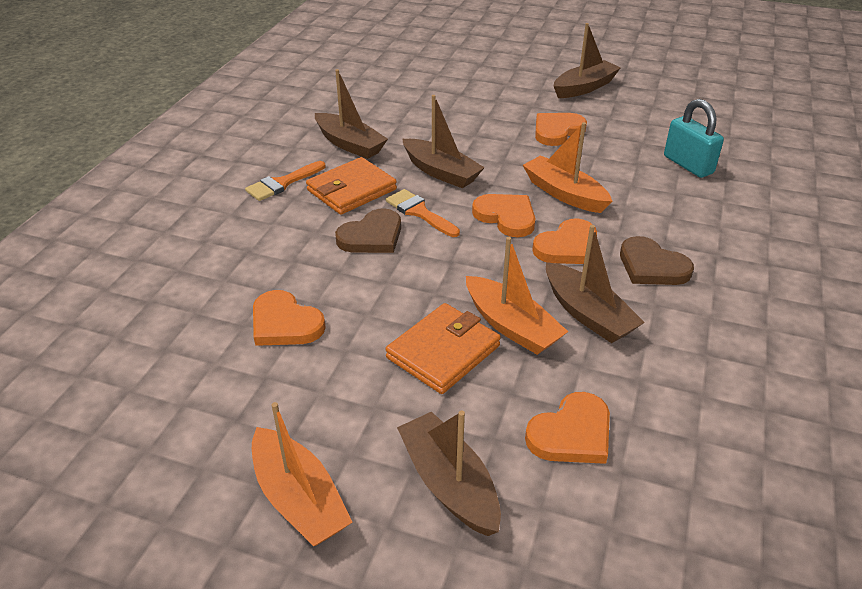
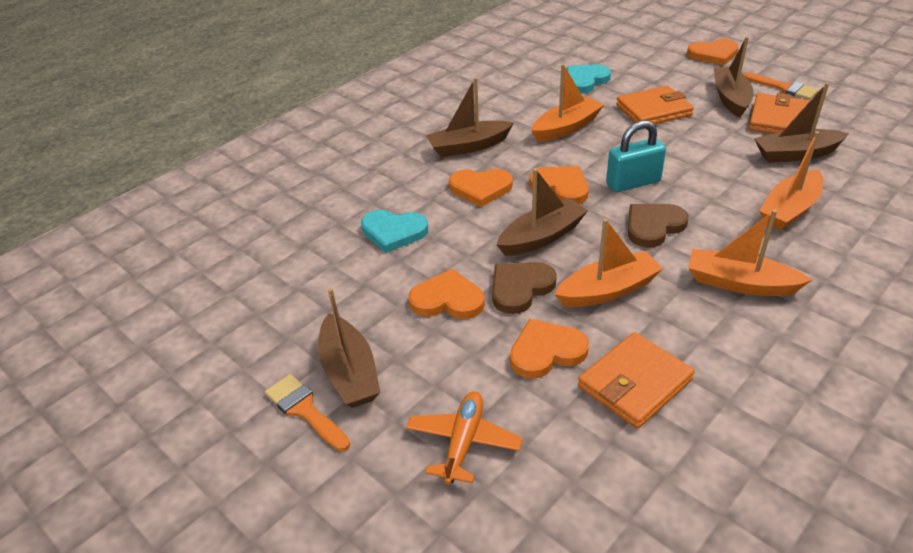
orange boat: 3 -> 4
orange plane: 0 -> 1
orange wallet: 2 -> 3
turquoise heart: 0 -> 2

